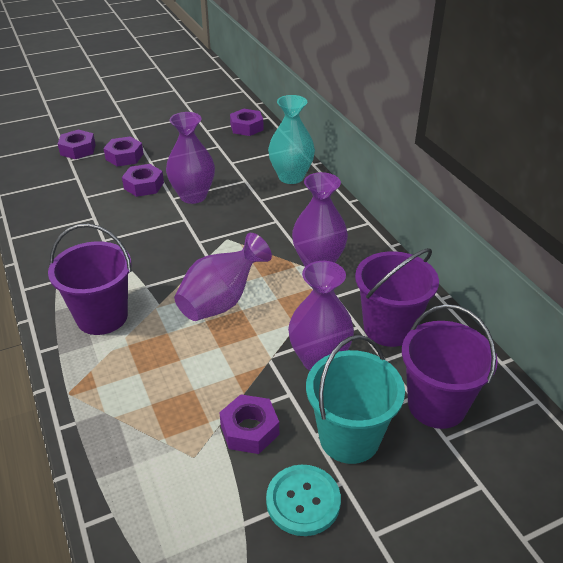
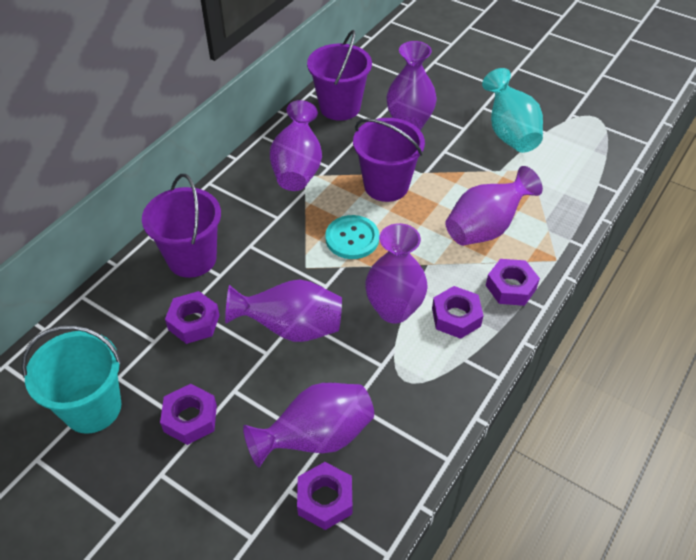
purple vase: 4 -> 6

